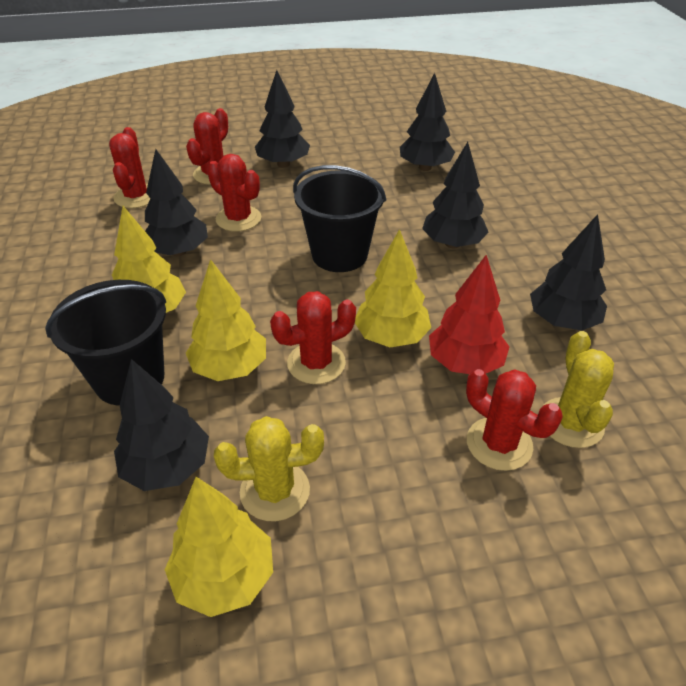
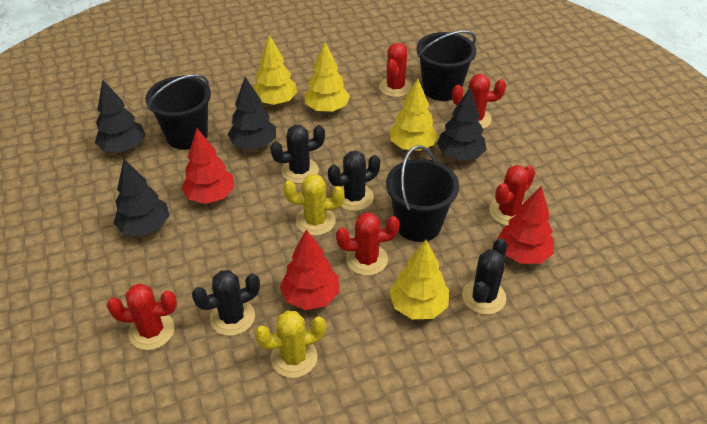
black bucket: 2 -> 3
black cactus: 0 -> 4
black tree: 6 -> 4
red tree: 1 -> 3

